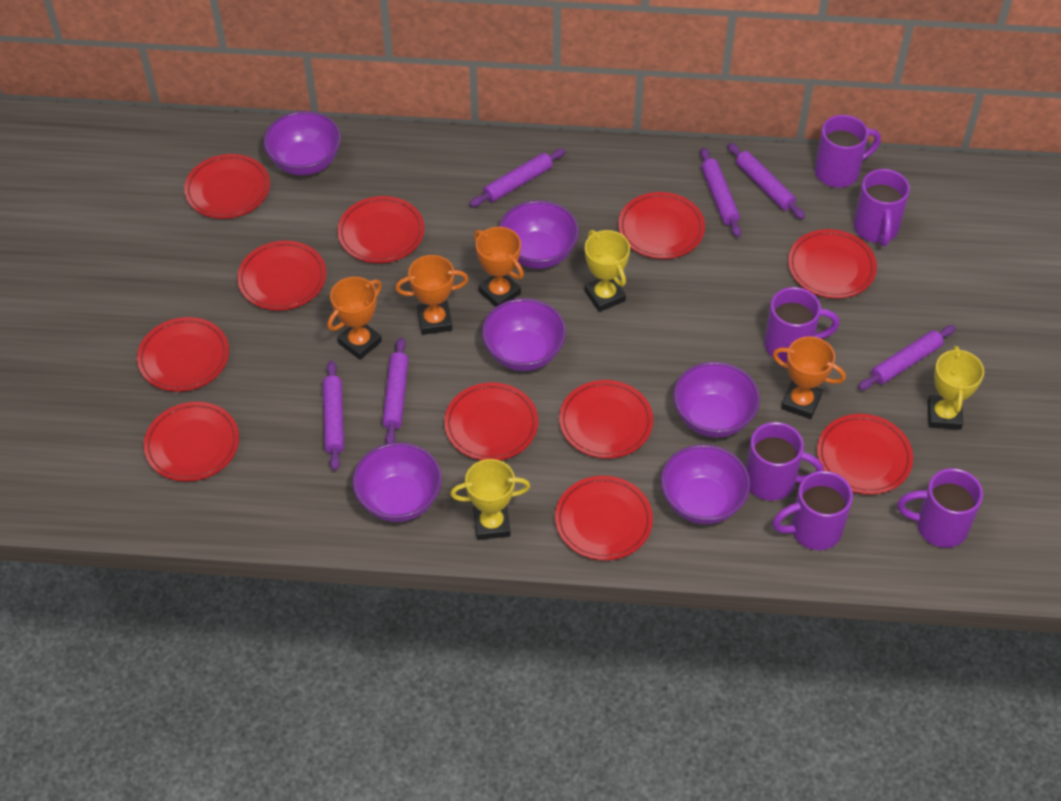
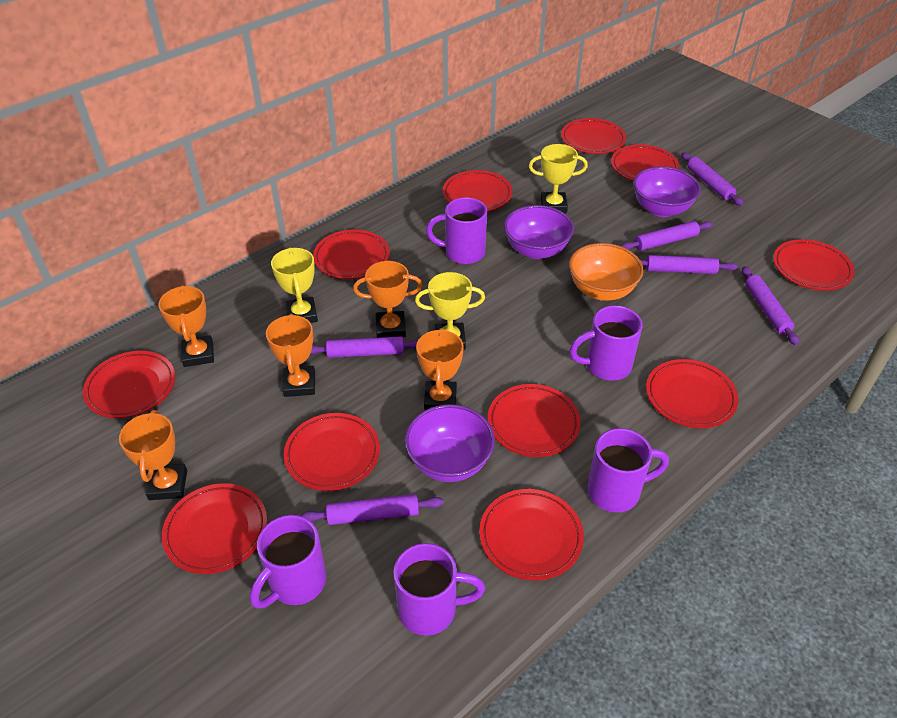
orange bowl: 0 -> 1
orange trophy: 4 -> 5
purple bowl: 6 -> 3
purple mug: 6 -> 5

